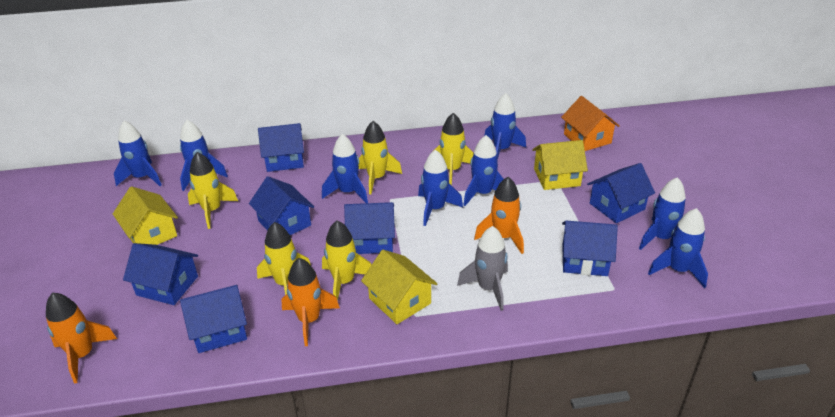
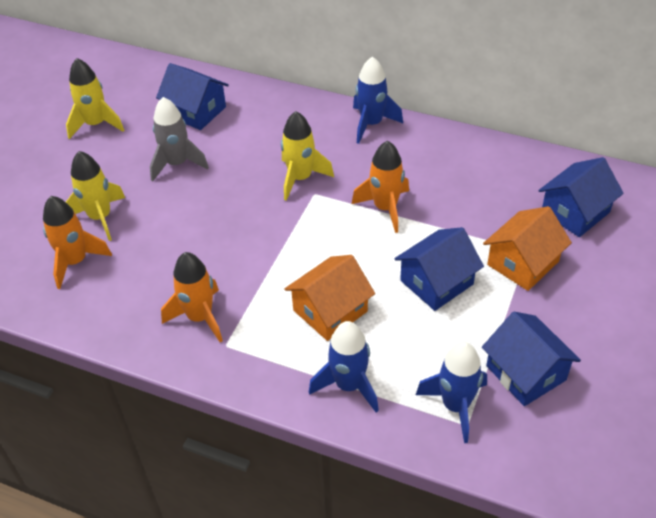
blue house: 7 -> 4
blue rocket: 8 -> 3
orange house: 1 -> 2
yellow house: 3 -> 0
yellow rocket: 5 -> 3

